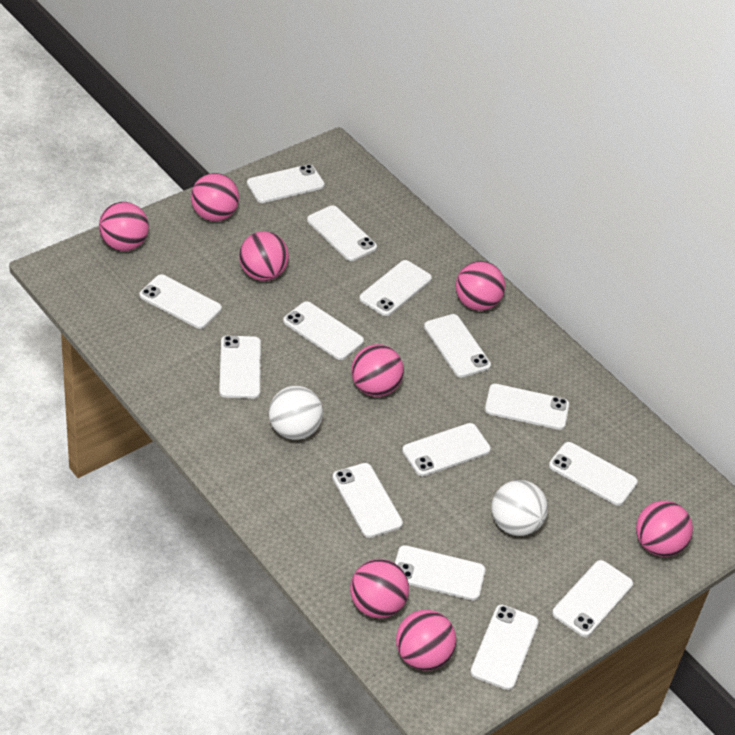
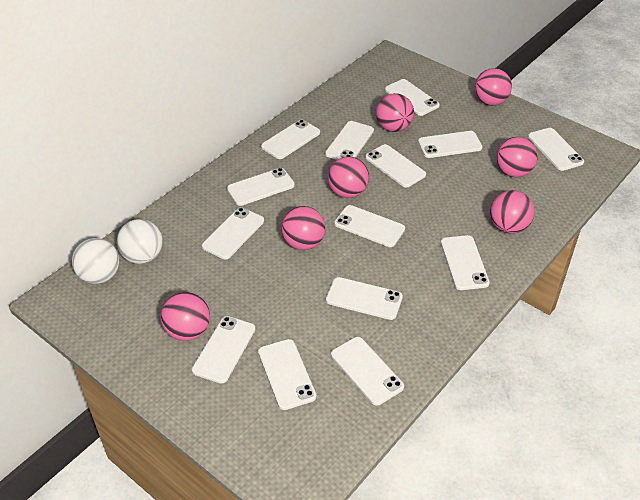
pink ball: 8 -> 7

